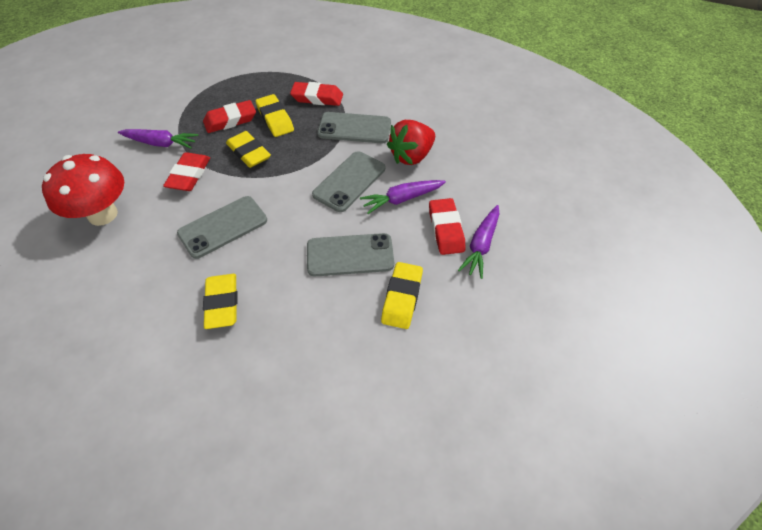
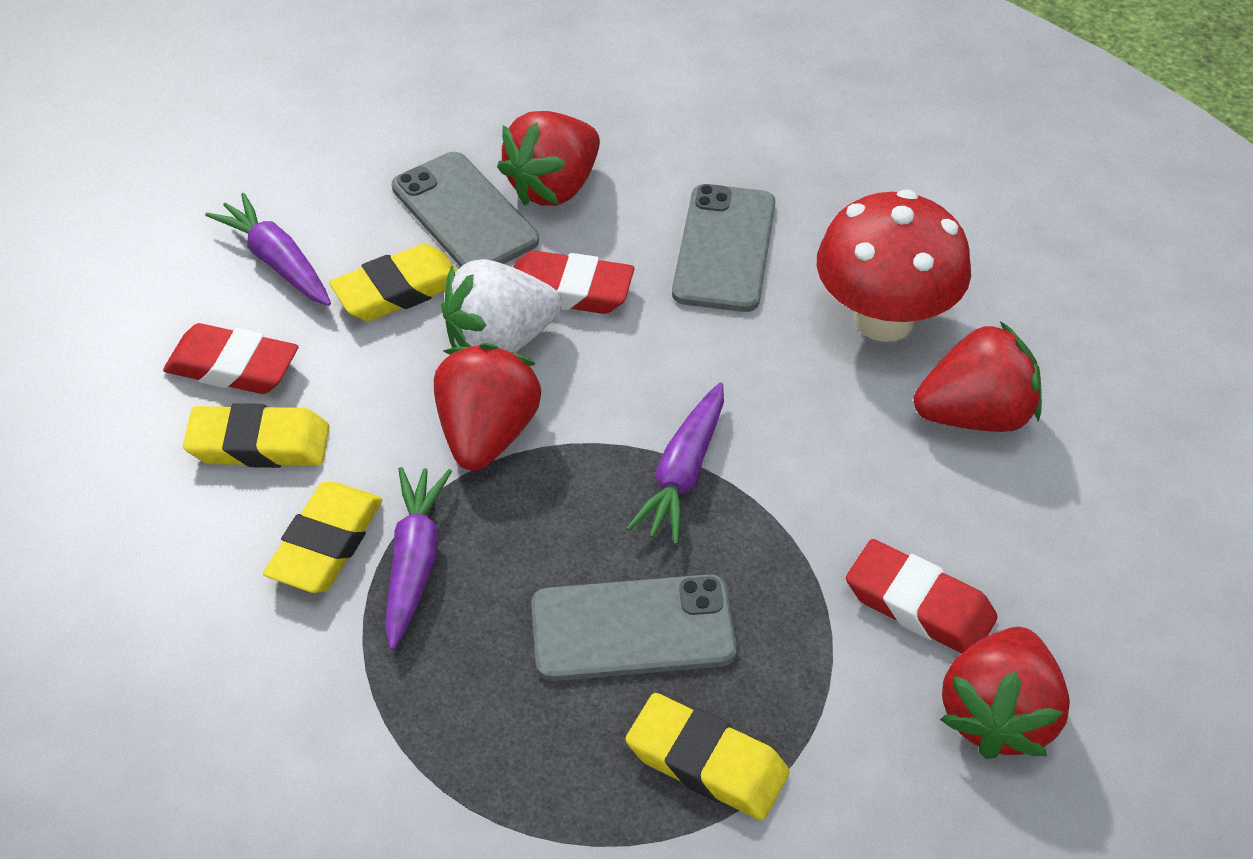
grey phone: 4 -> 3
red eraser: 4 -> 3
red strawberry: 1 -> 4
white strawberry: 0 -> 1

